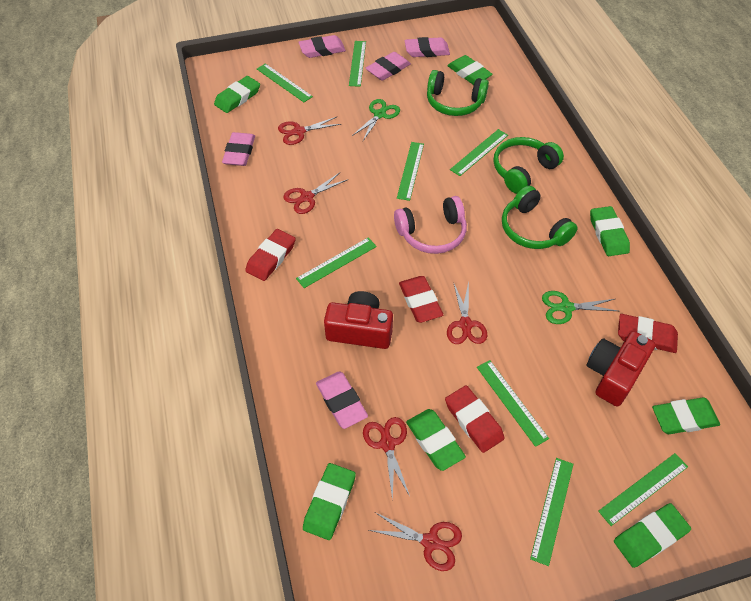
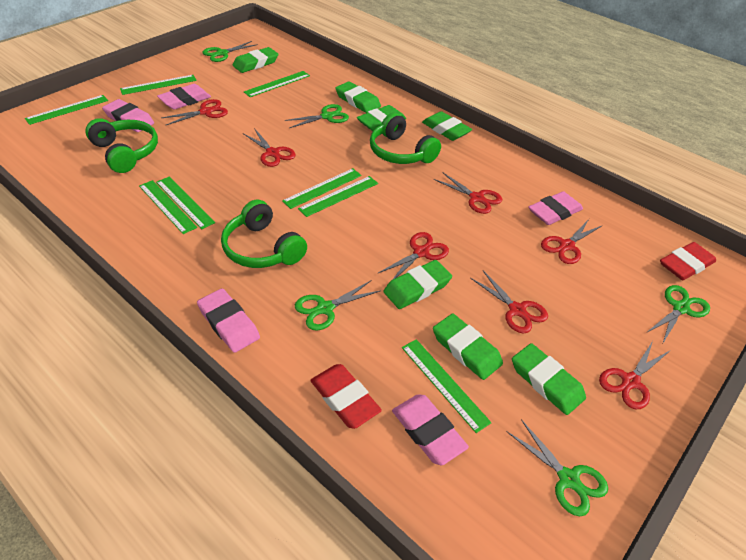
green scissors: 2 -> 5
pink headphones: 1 -> 0
red camera: 2 -> 0
red eraser: 4 -> 2
red scissors: 5 -> 7

